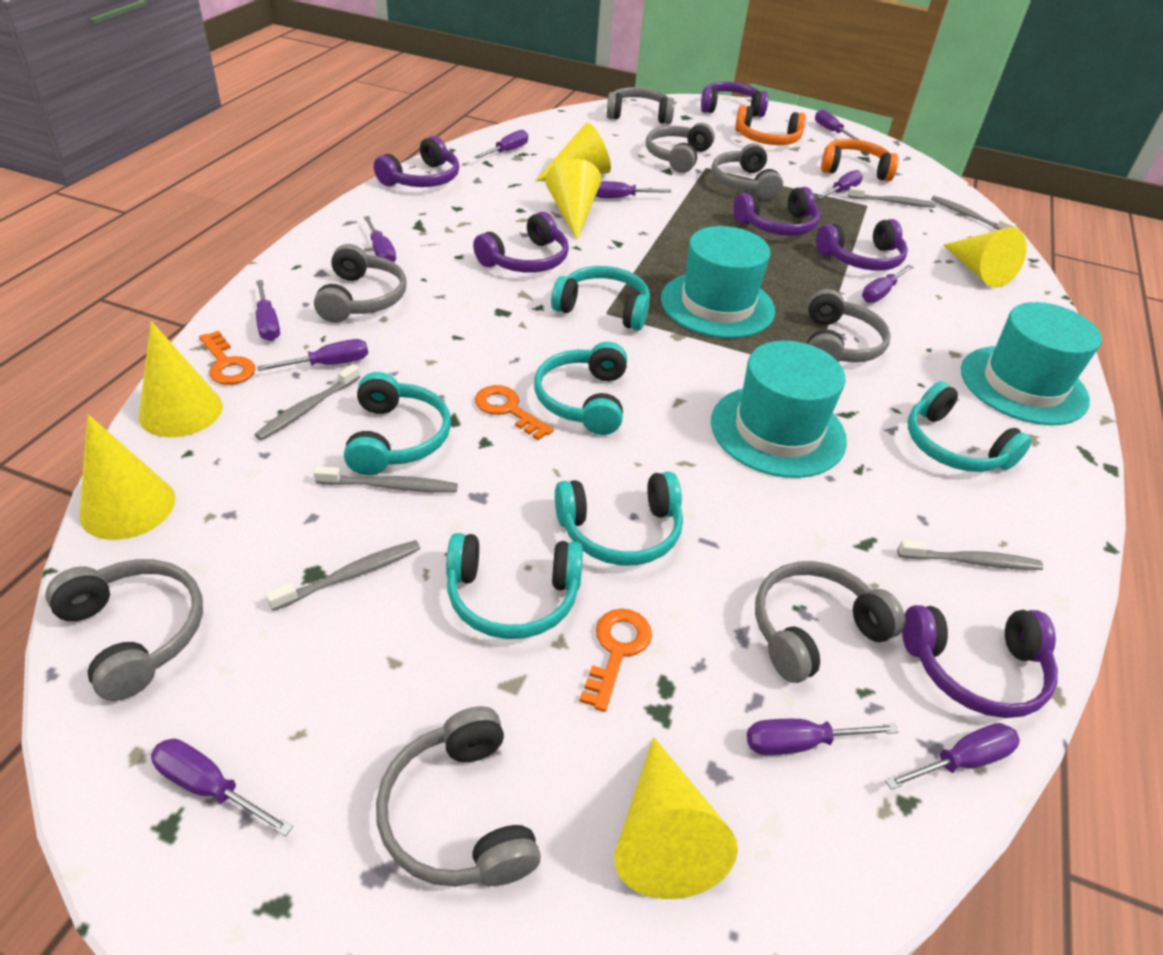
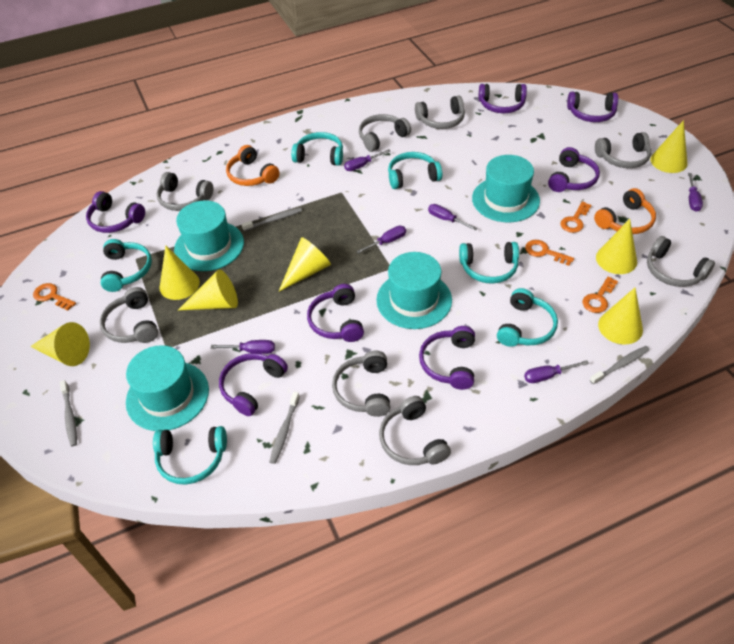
grey toothbrush: 6 -> 4
orange key: 3 -> 4
purple headphones: 6 -> 7
purple screwdriver: 11 -> 6
turquoise hat: 3 -> 4
yellow cone: 6 -> 7

